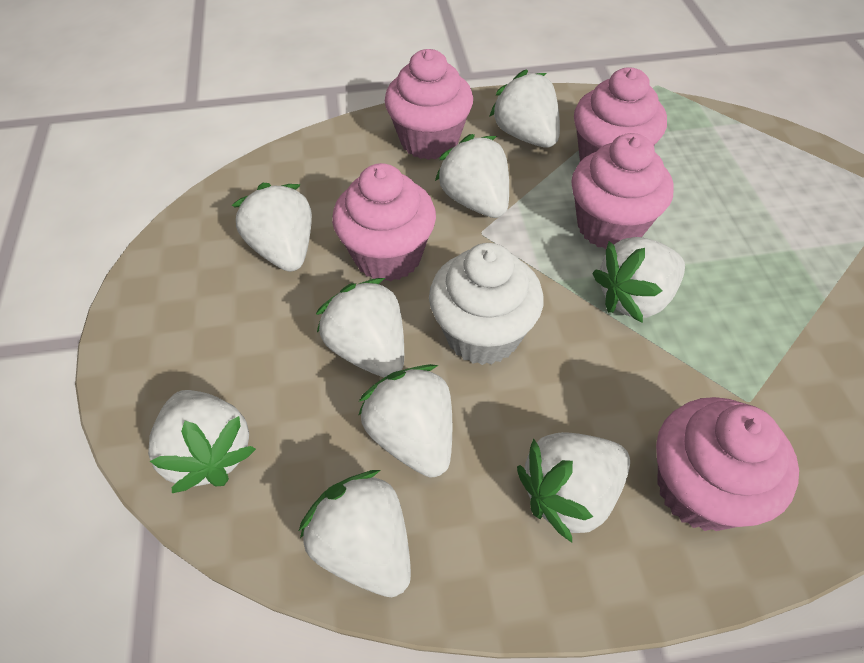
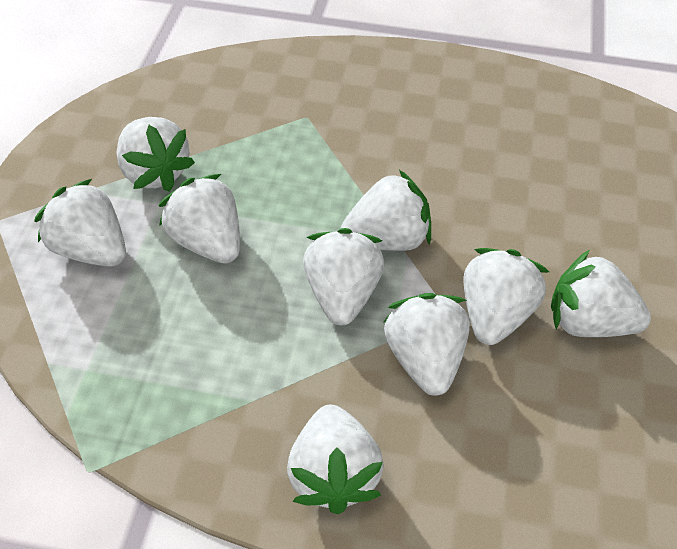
pink cupcake: 5 -> 0
white cupcake: 1 -> 0

